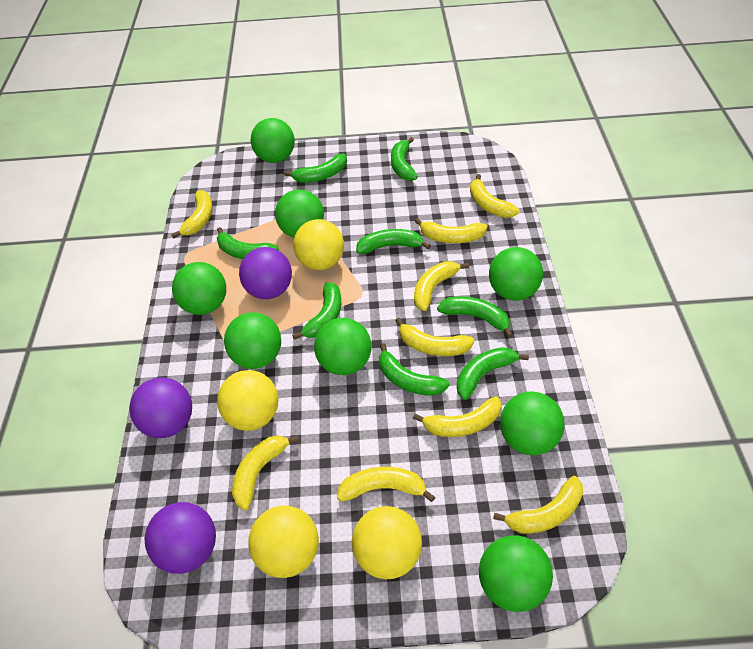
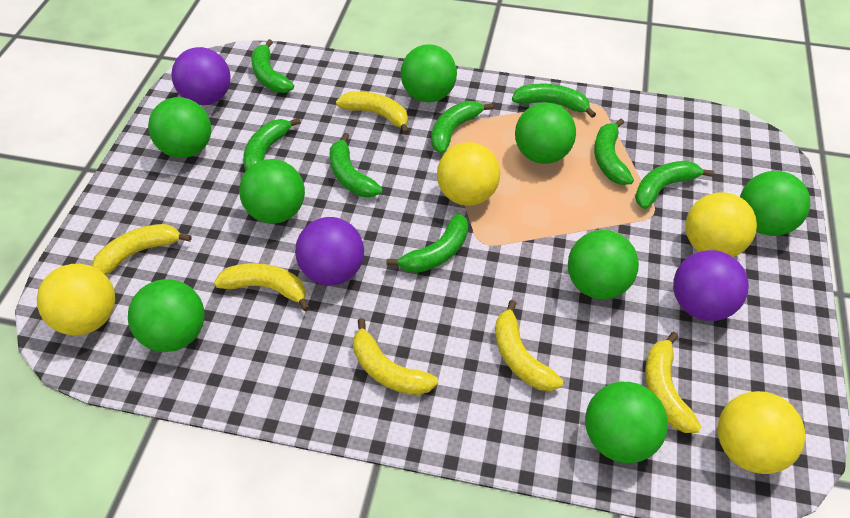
yellow banana: 9 -> 6

